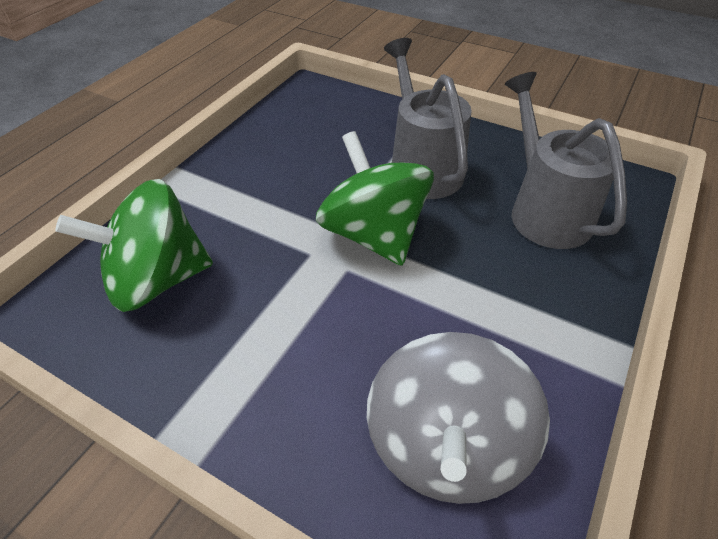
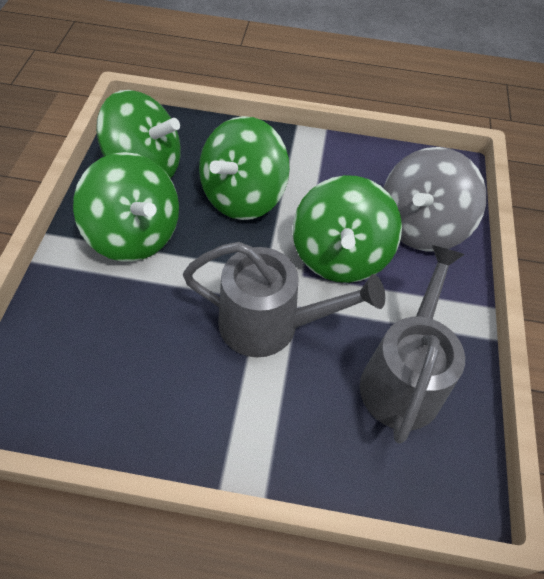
green spinning top: 2 -> 4

